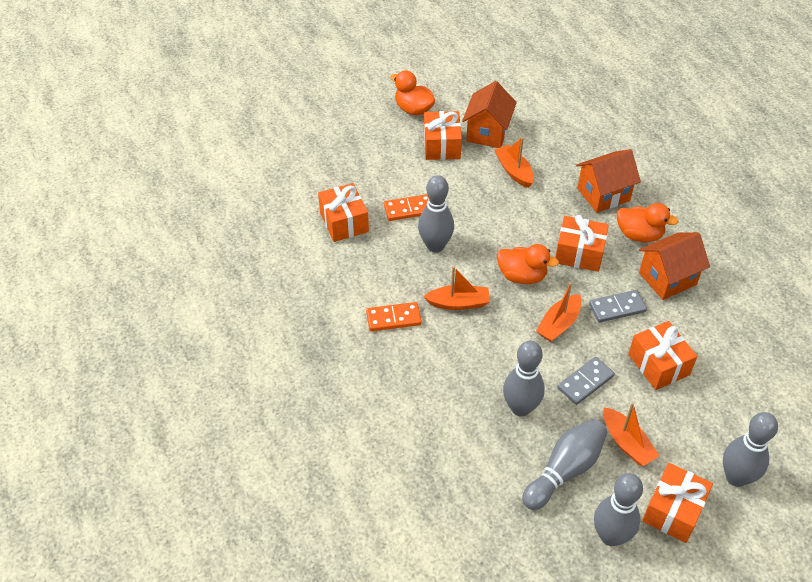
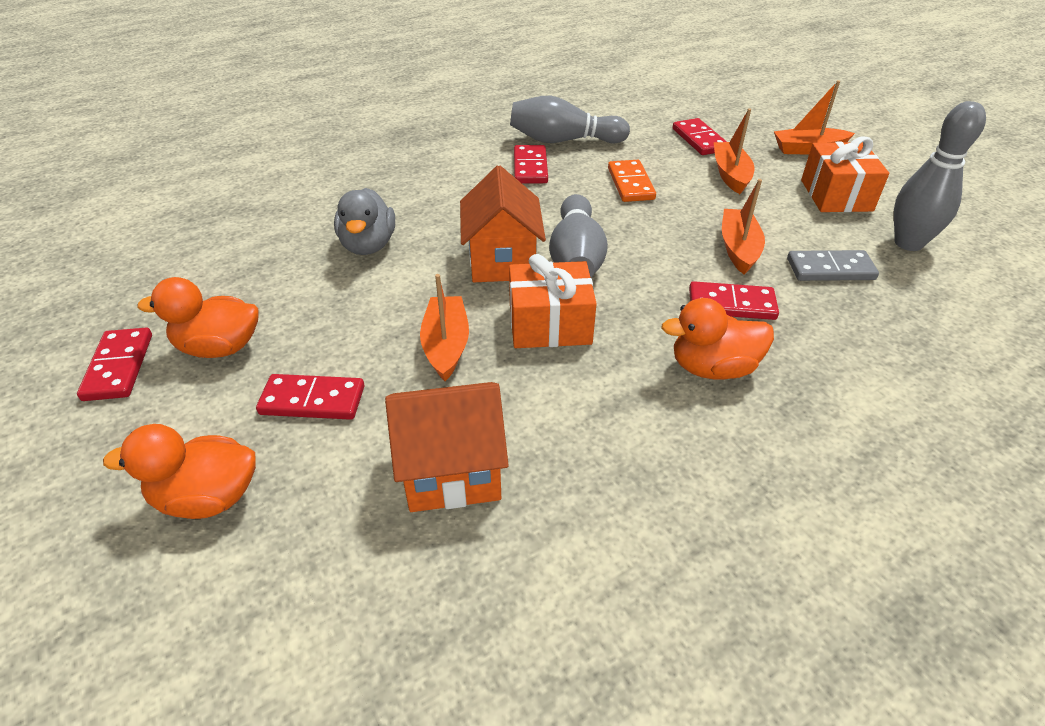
grey bowling pin: 5 -> 3
grey domino: 2 -> 1
grey duck: 0 -> 1
orange domino: 2 -> 1
orange gift: 5 -> 2
orange house: 3 -> 2
red domino: 0 -> 5

